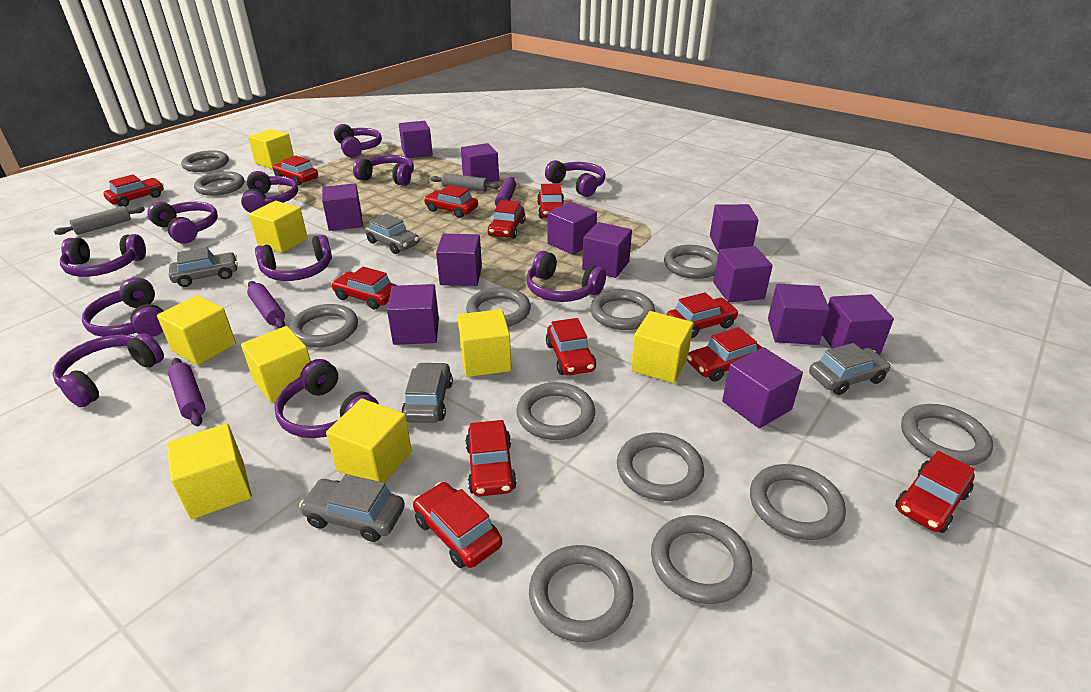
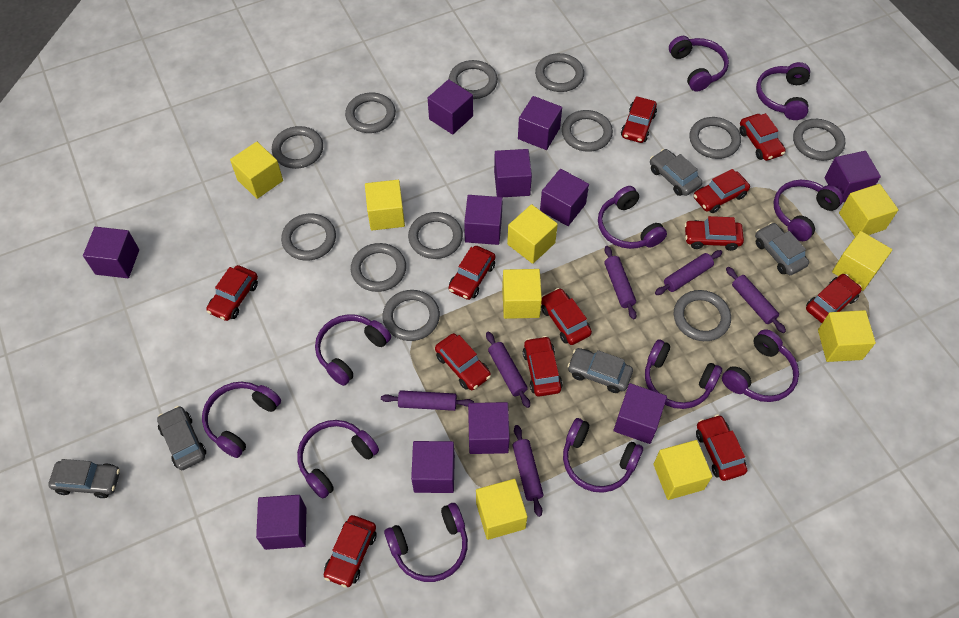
grey rolling pin: 2 -> 0
purple cube: 12 -> 11
purple rolling pin: 3 -> 6
yellow cube: 8 -> 9

